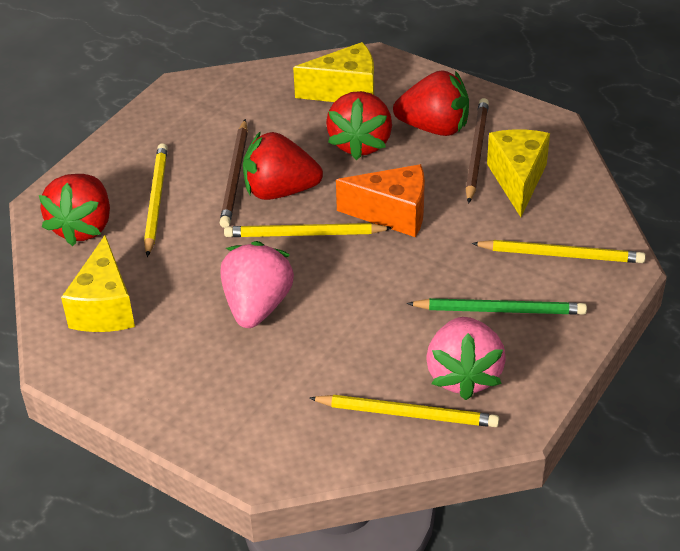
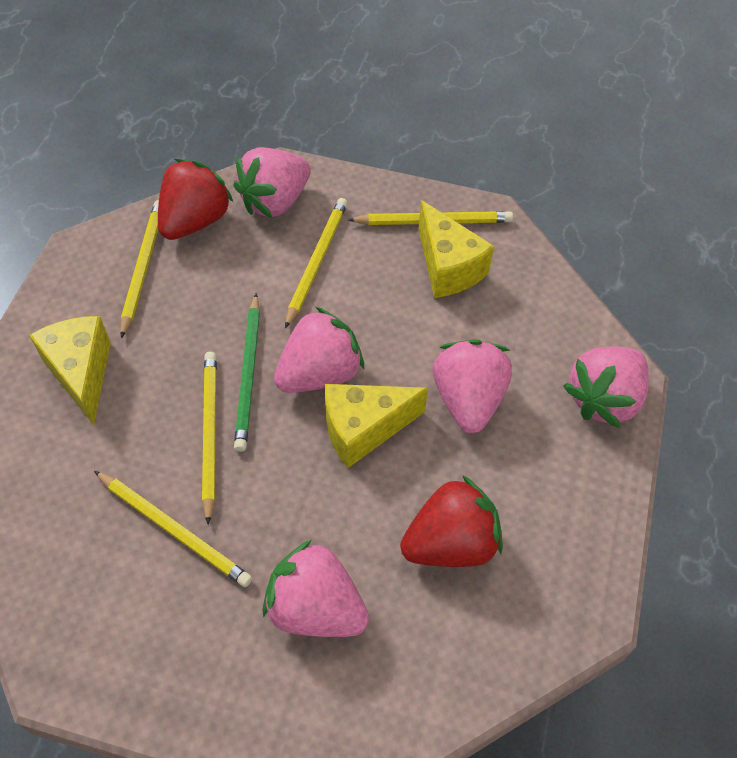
brown pencil: 2 -> 0
orange cheese: 1 -> 0
pink strawberry: 2 -> 5
red strawberry: 4 -> 2
yellow pencil: 4 -> 5

